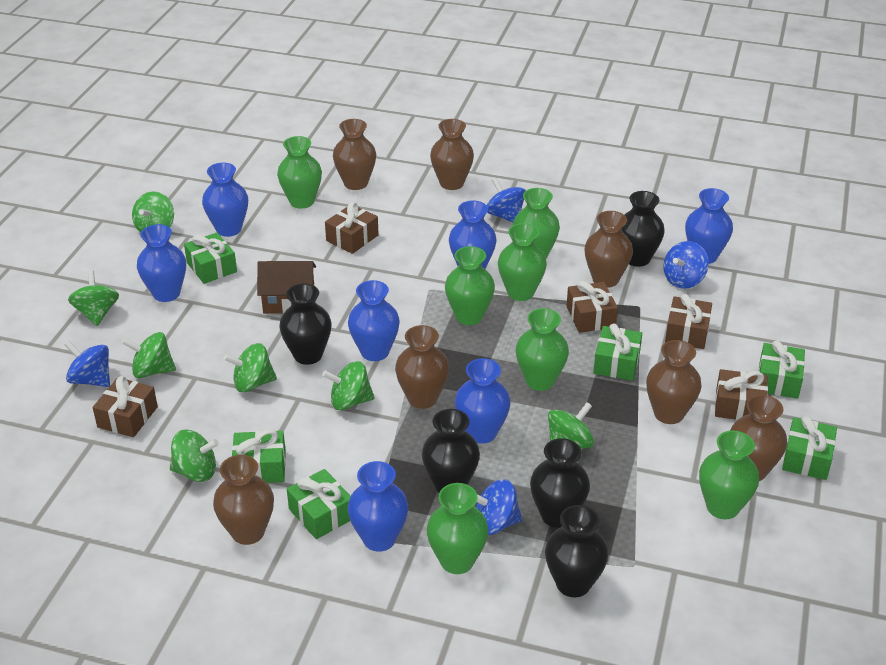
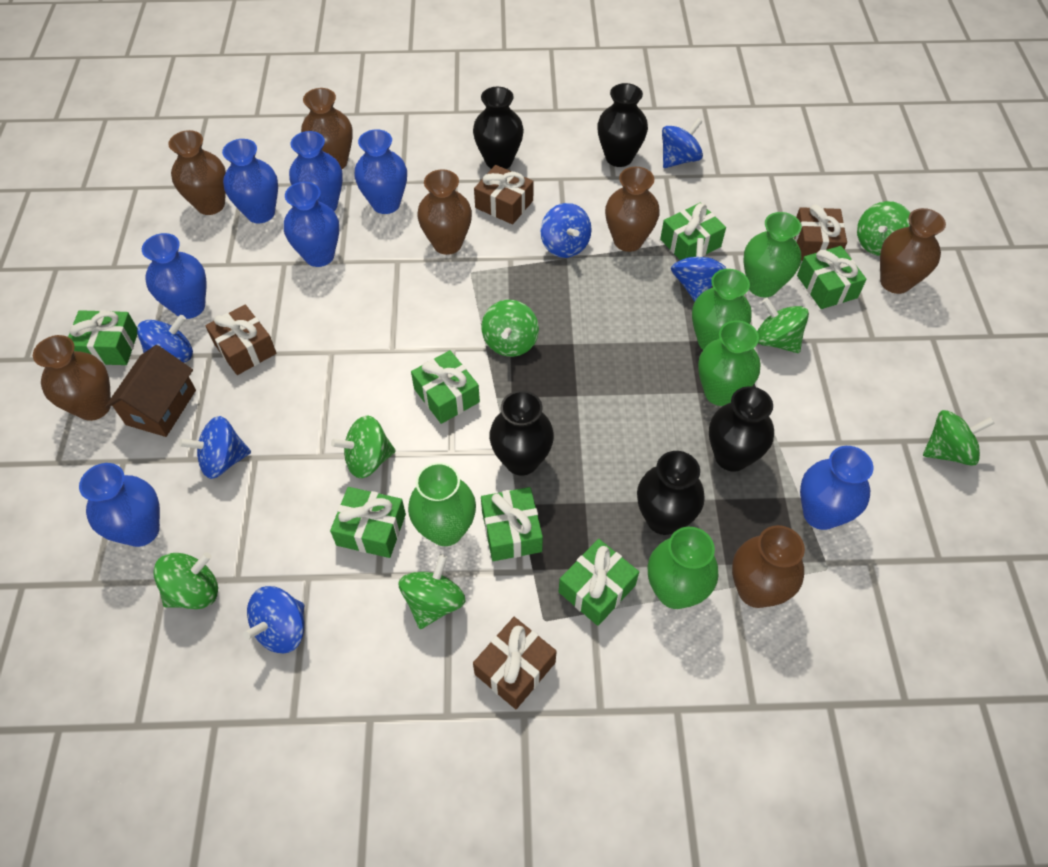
blue spinning top: 4 -> 6
brown gift: 5 -> 4
green gift: 6 -> 7
green vase: 7 -> 5

